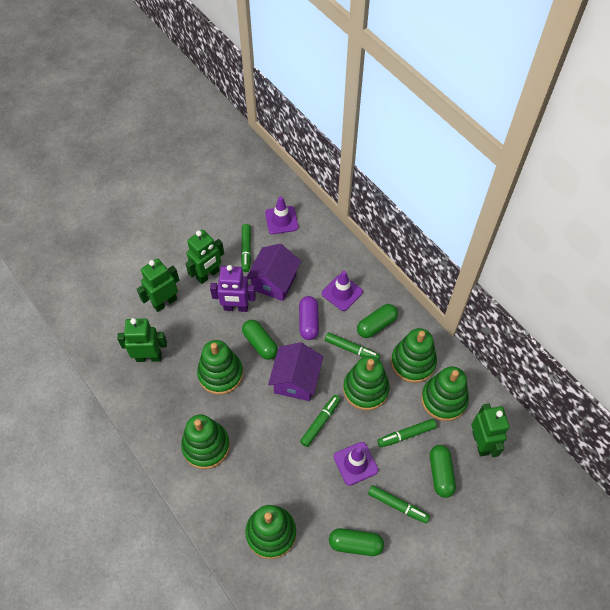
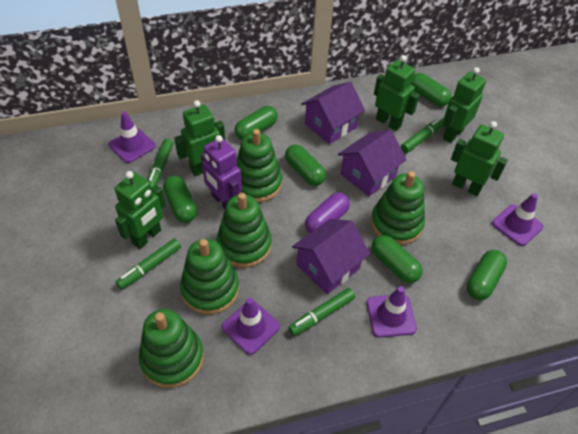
green capsule: 4 -> 6
green marker: 5 -> 4
green robot: 4 -> 5
green stacking toy: 6 -> 5
purple house: 2 -> 3
purple traffic cone: 3 -> 4

